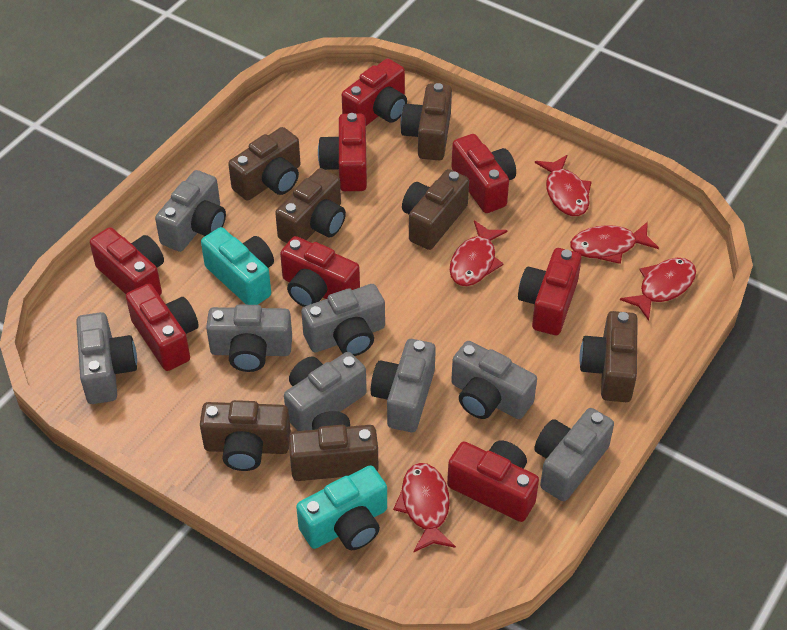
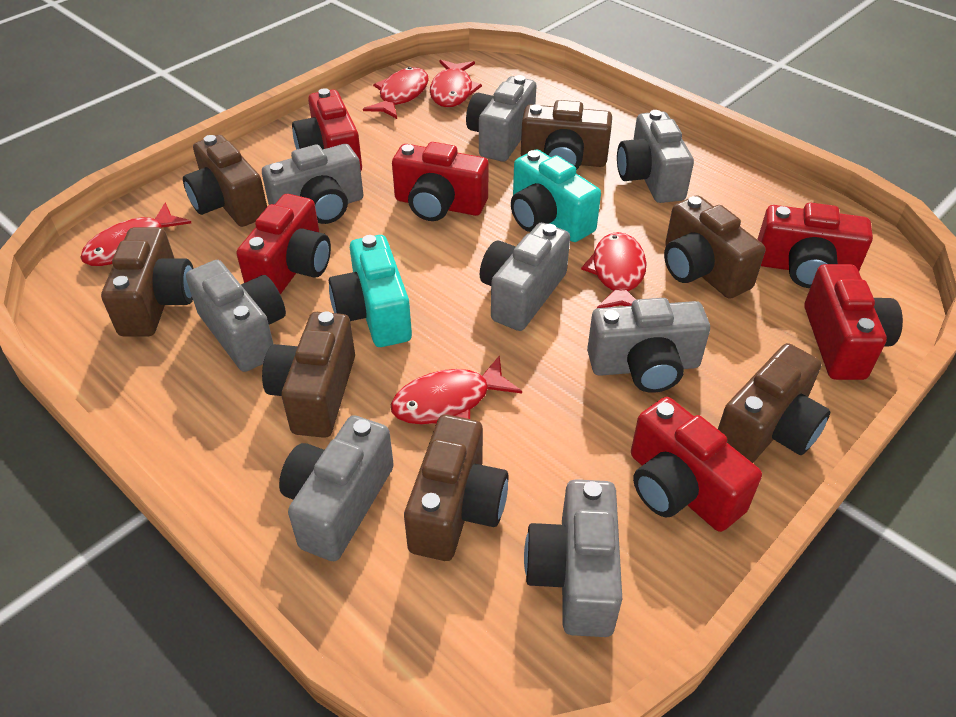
red camera: 8 -> 6

